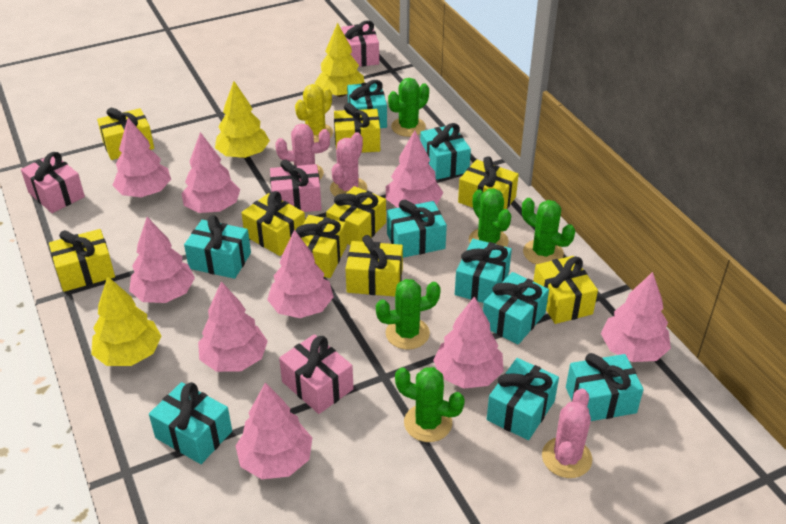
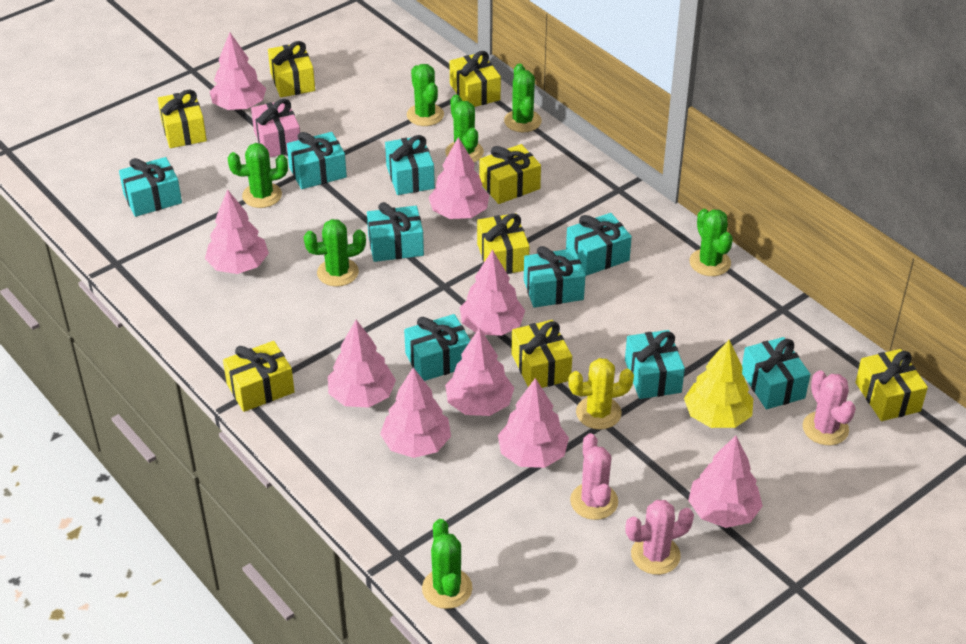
green cactus: 5 -> 7
pink gift: 4 -> 1
yellow gift: 9 -> 8
yellow tree: 3 -> 1

